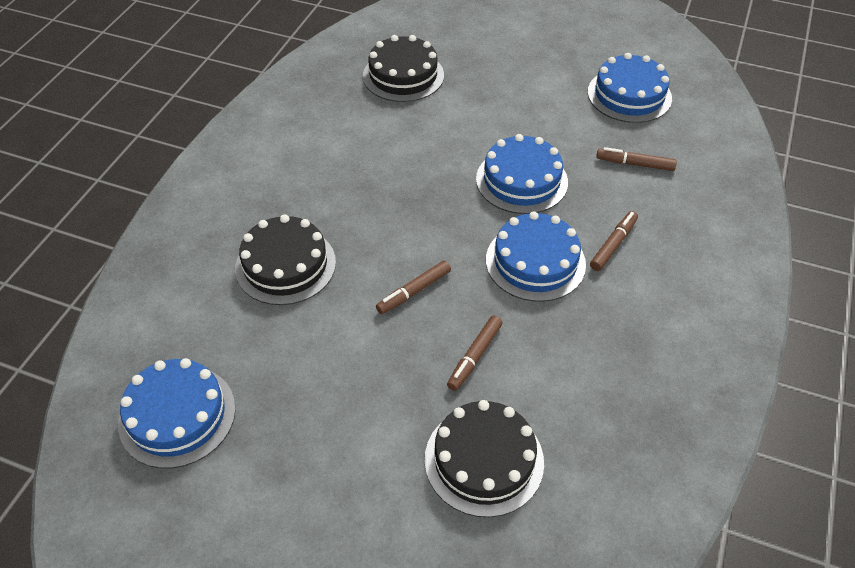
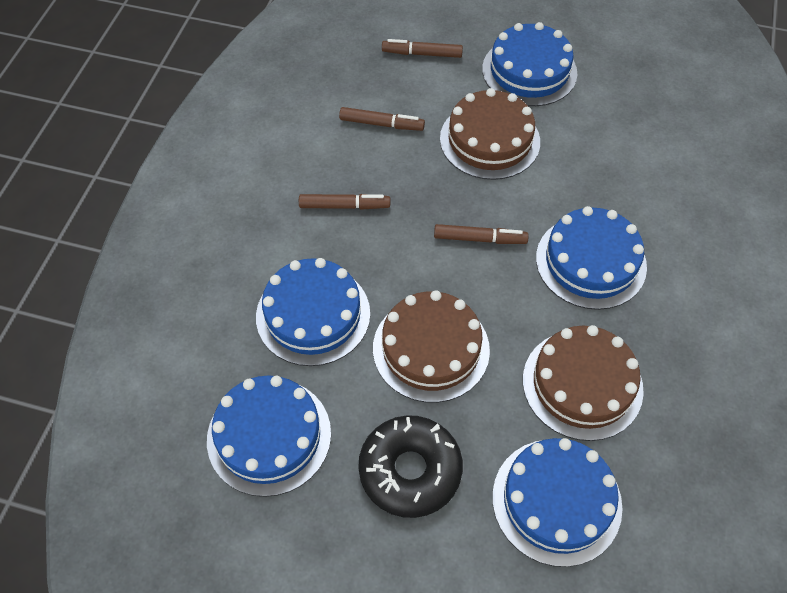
black cake: 3 -> 0
black donut: 0 -> 1
blue cake: 4 -> 5
brown cake: 0 -> 3

